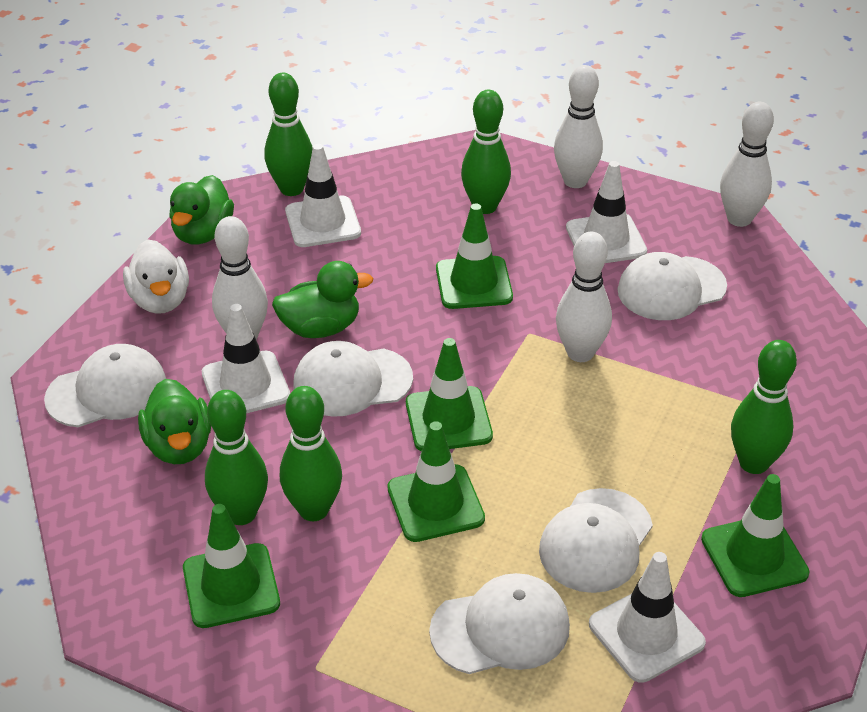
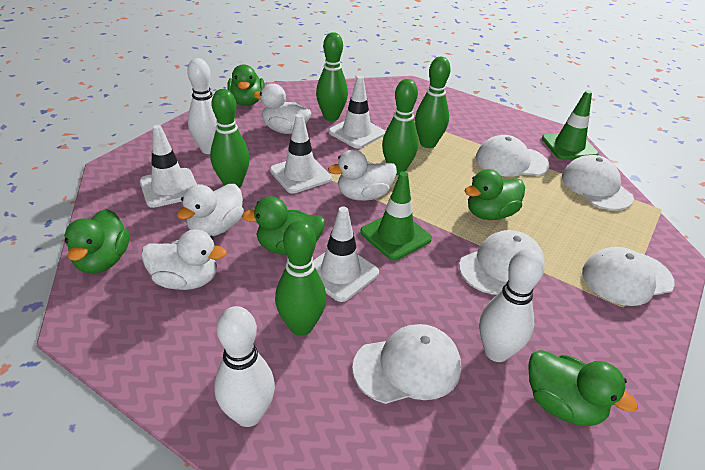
green duck: 3 -> 5
green traffic cone: 5 -> 2
white bowling pin: 4 -> 3
white duck: 1 -> 4

